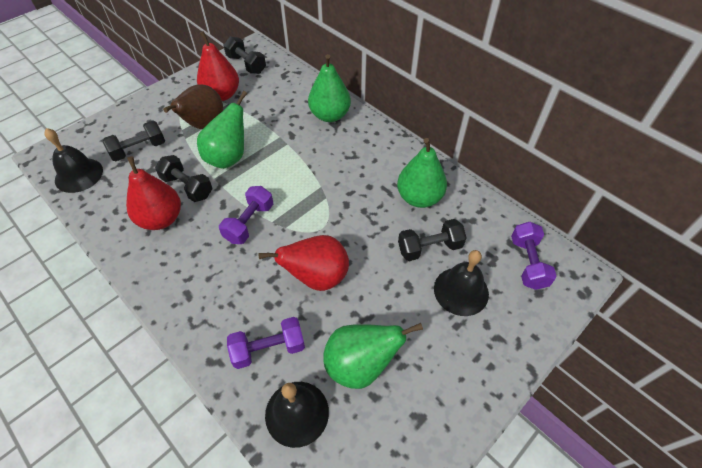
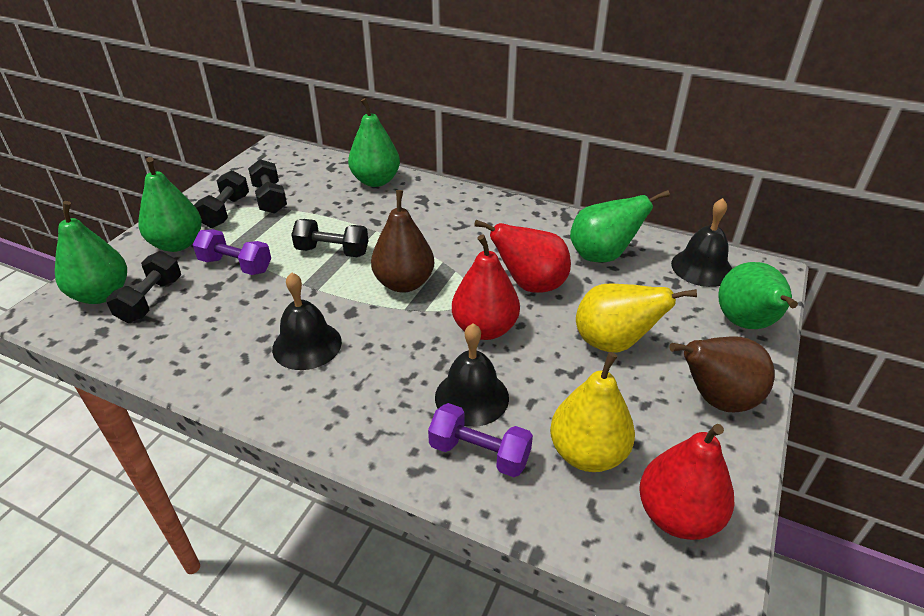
brown pear: 1 -> 2
green pear: 4 -> 5
purple dumbbell: 3 -> 2
yellow pear: 0 -> 2

